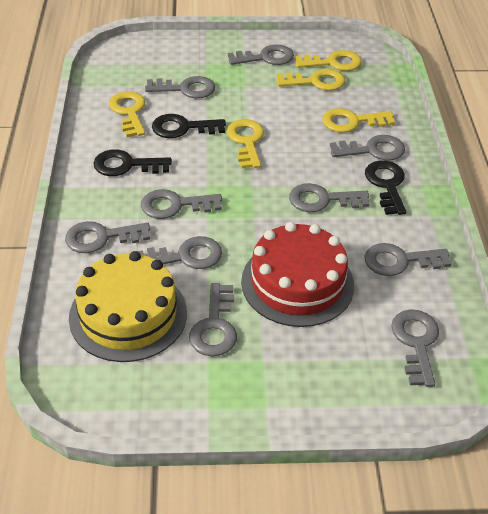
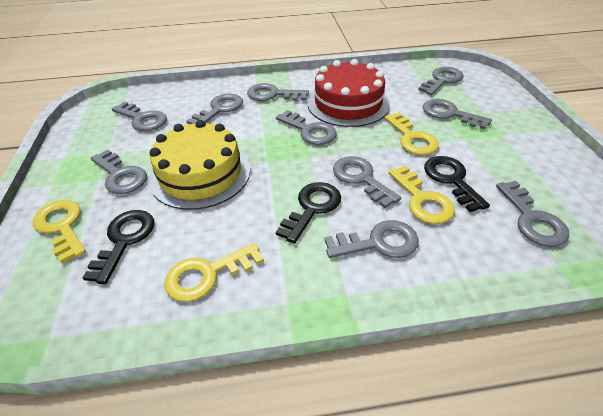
yellow key: 5 -> 4

